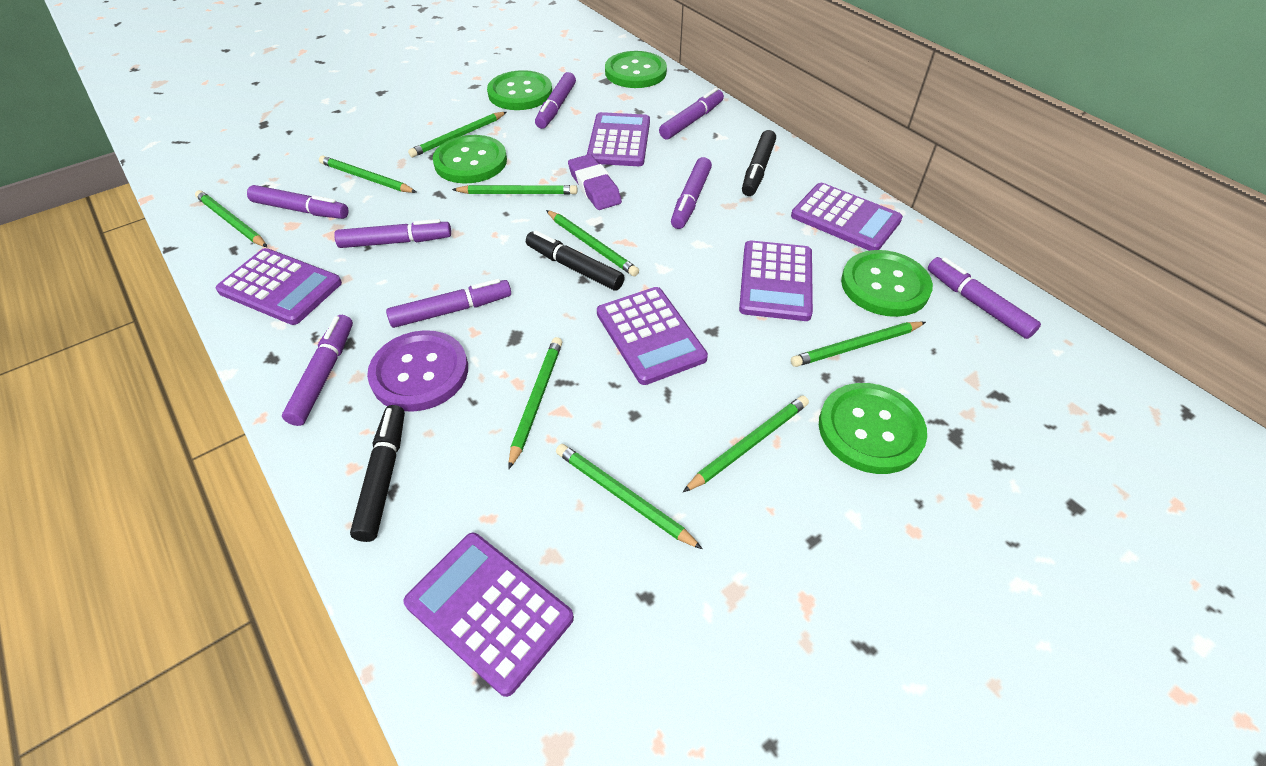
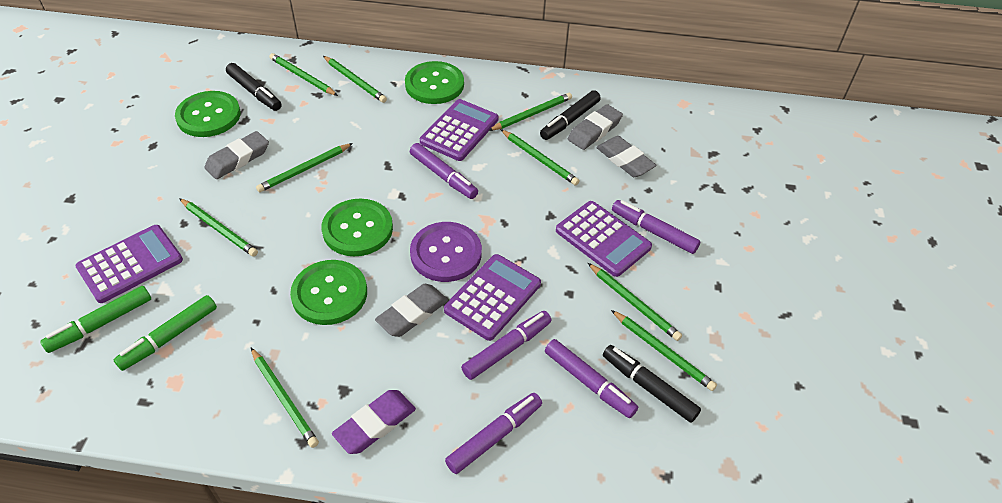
green button: 5 -> 4
green marker: 0 -> 2
grey eraser: 0 -> 4
purple calculator: 6 -> 4
purple marker: 8 -> 5

